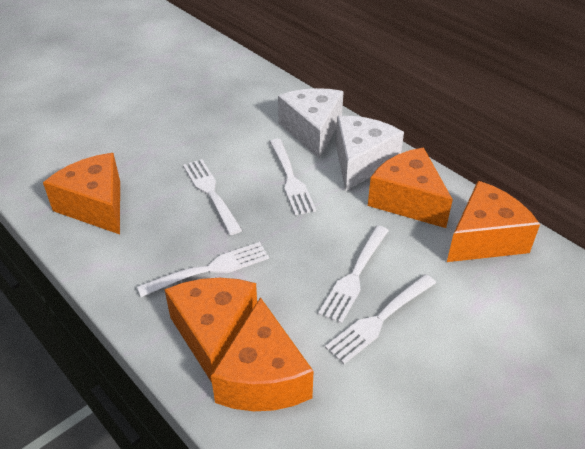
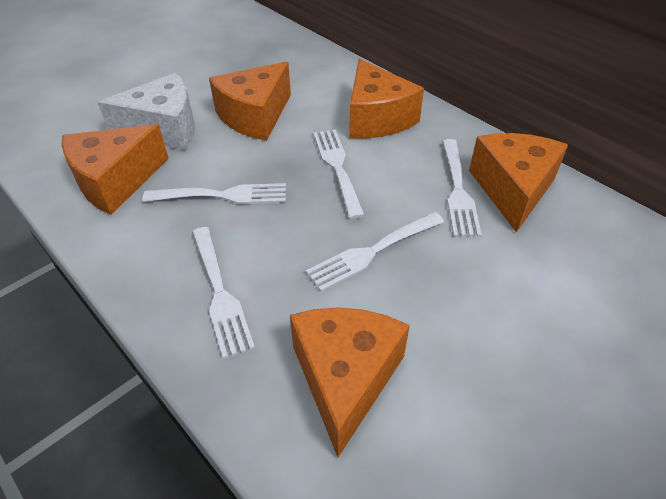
white cheese: 2 -> 1

